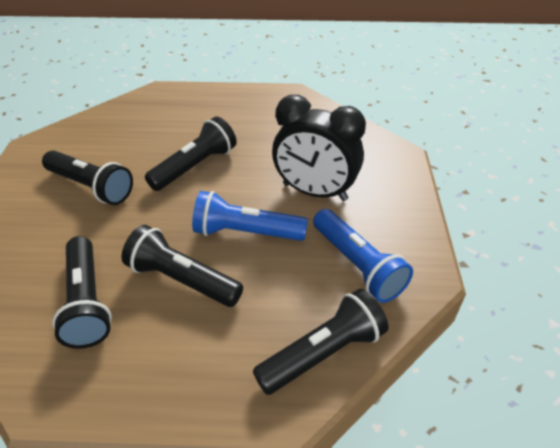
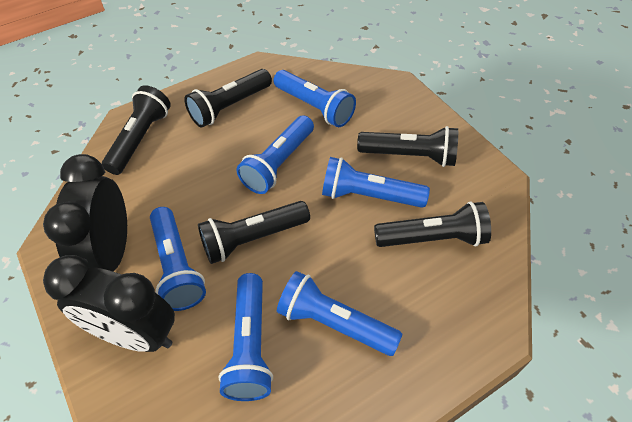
black clock: 1 -> 2
blue flashlight: 2 -> 6

